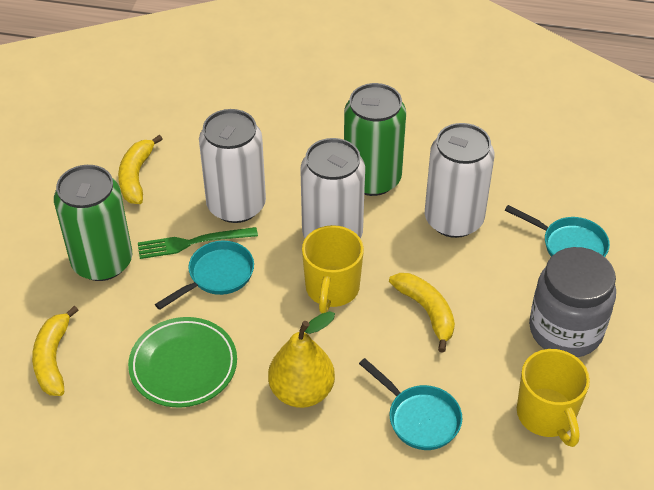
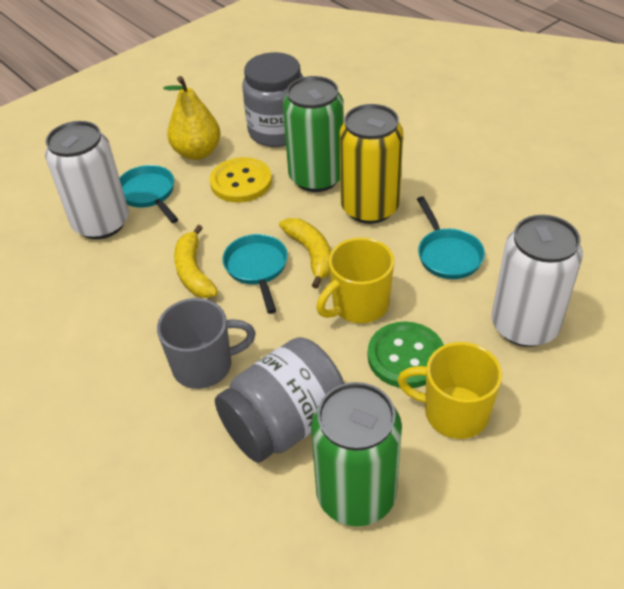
green button: 0 -> 1
green fork: 1 -> 0
green plate: 1 -> 0
grey jar: 1 -> 2
grey mug: 0 -> 1
white can: 3 -> 2
yellow banana: 3 -> 2
yellow button: 0 -> 1
yellow can: 0 -> 1

